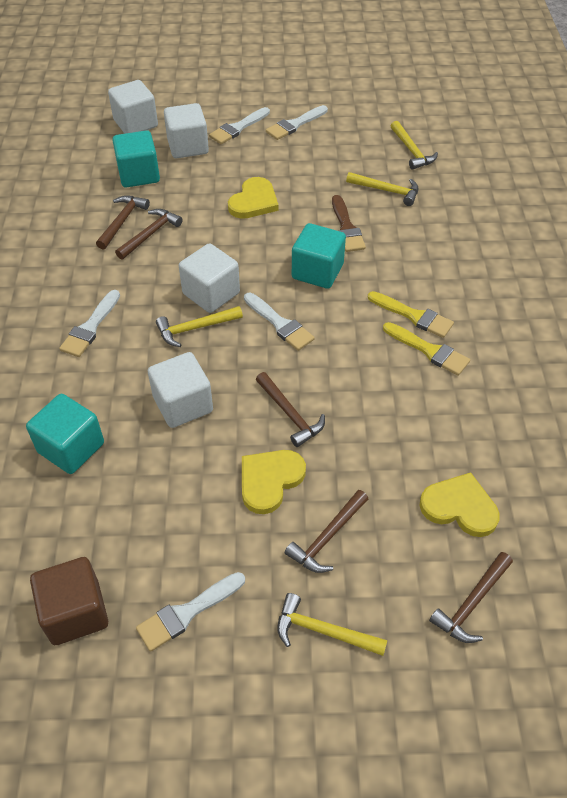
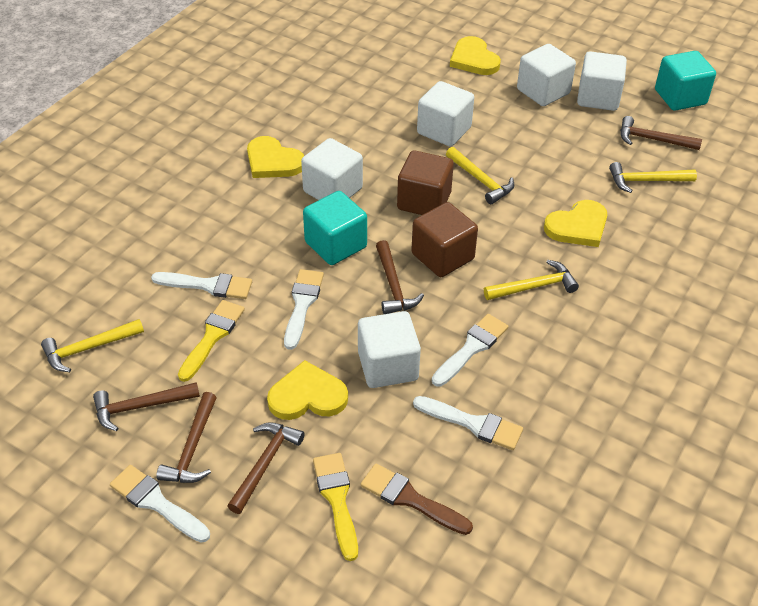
brown cube: 1 -> 2
turquoise cube: 3 -> 2
white cube: 4 -> 5
yellow heart: 3 -> 4

